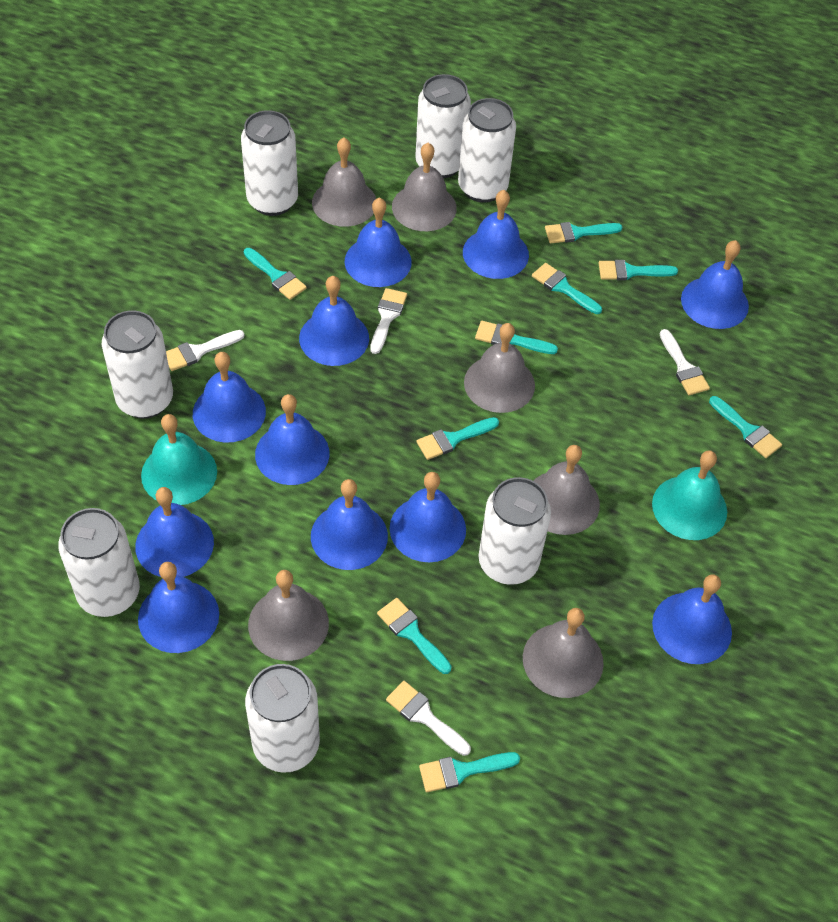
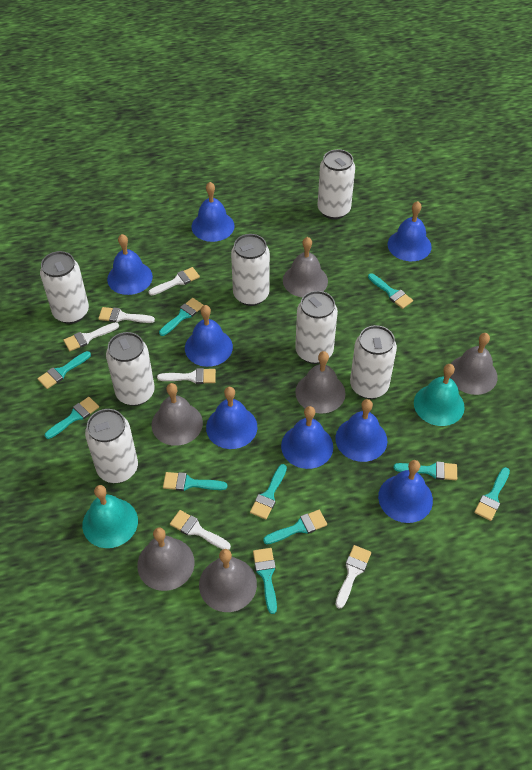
blue bell: 11 -> 8
turquoise brush: 9 -> 10
white brush: 4 -> 6

